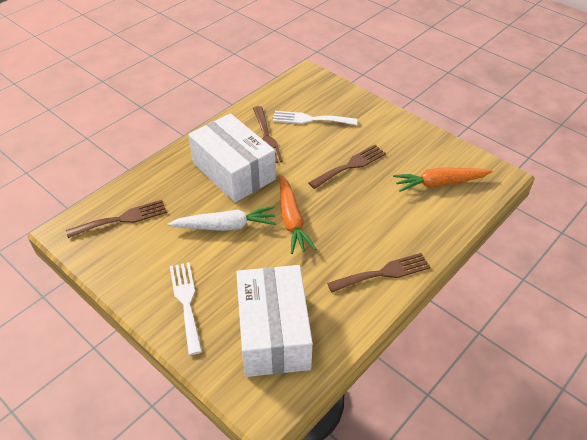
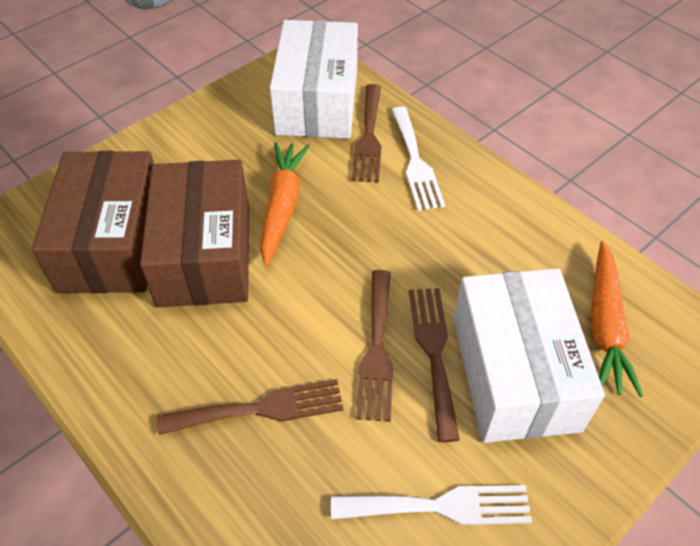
brown box: 0 -> 2
white carrot: 1 -> 0

